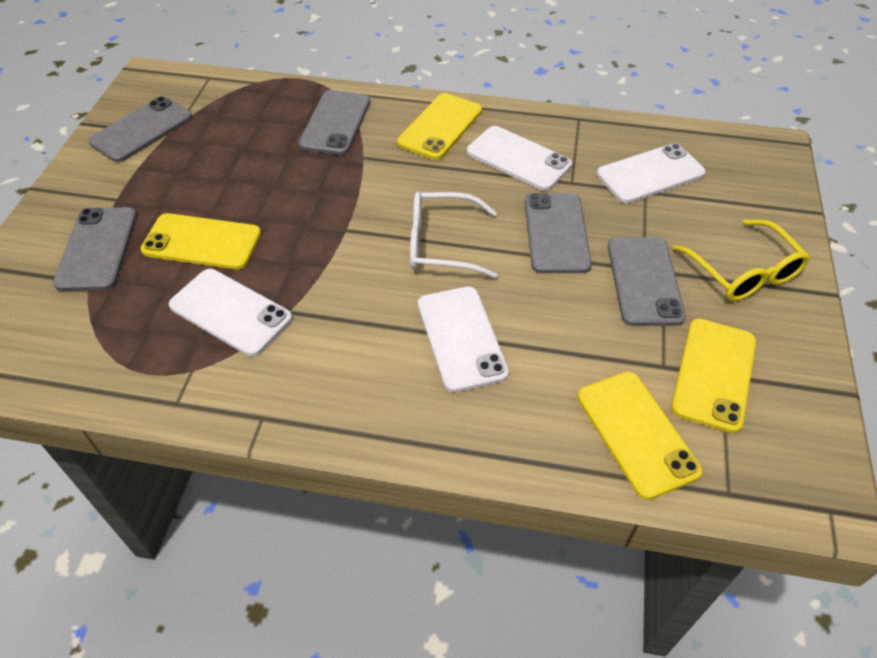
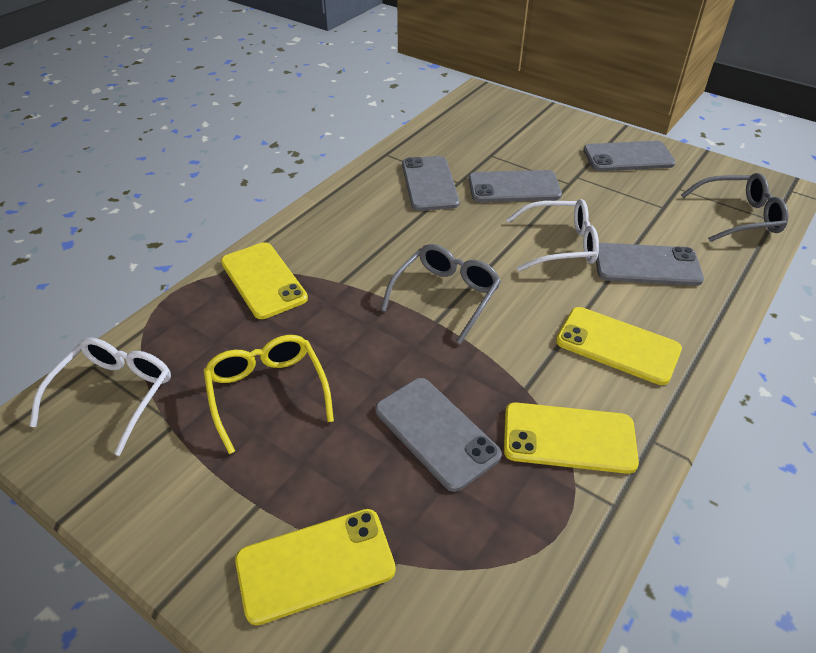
grey glasses: 0 -> 2
white glasses: 1 -> 2
white phone: 4 -> 0

